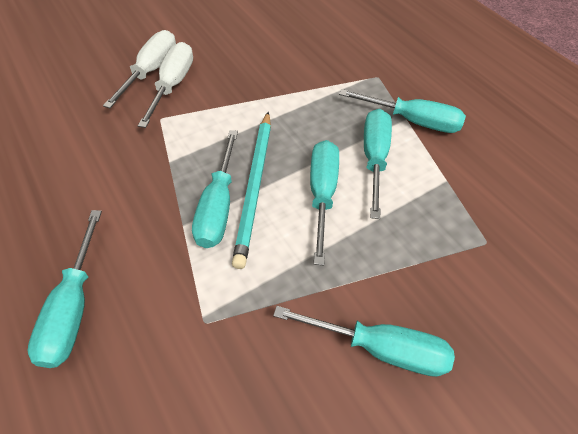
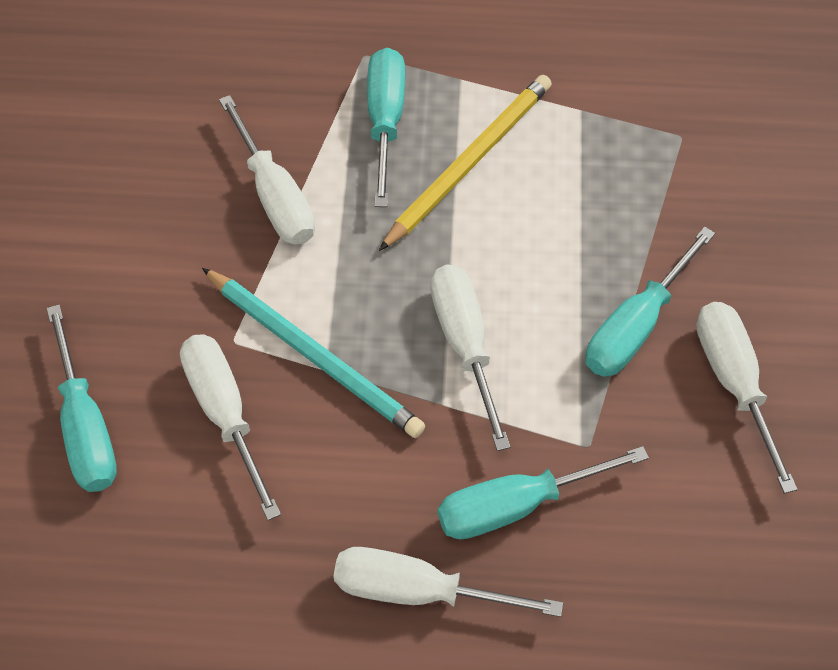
turquoise screwdriver: 6 -> 4
white screwdriver: 2 -> 5
yellow pencil: 0 -> 1

